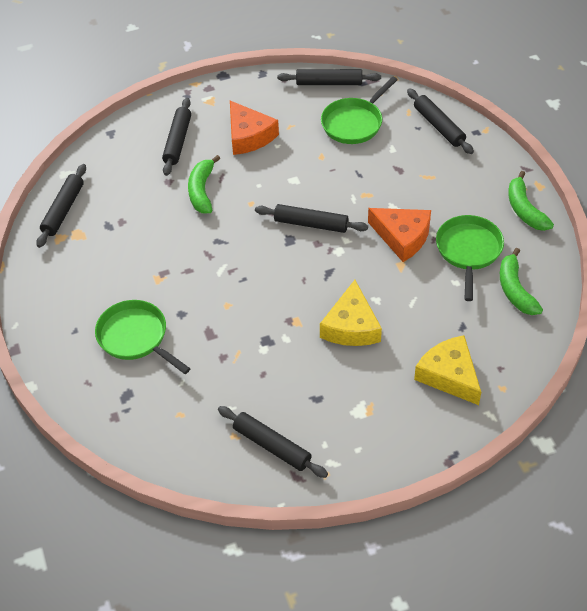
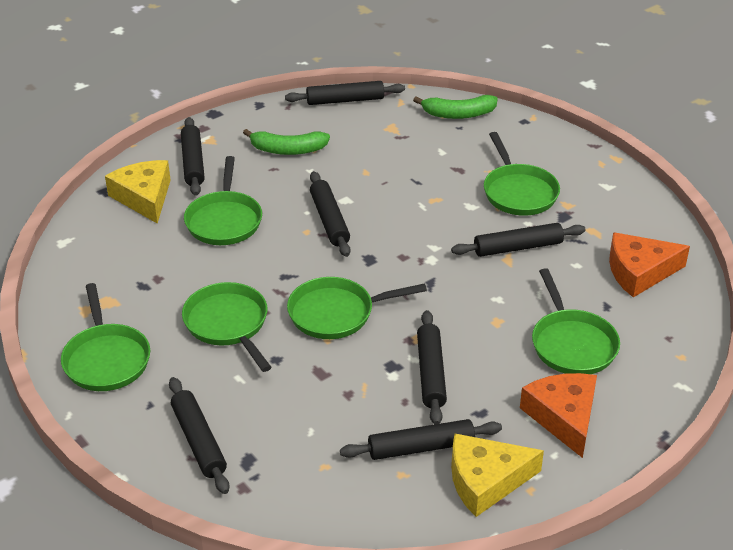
black rolling pin: 6 -> 7
green banana: 3 -> 2
green pan: 3 -> 6

